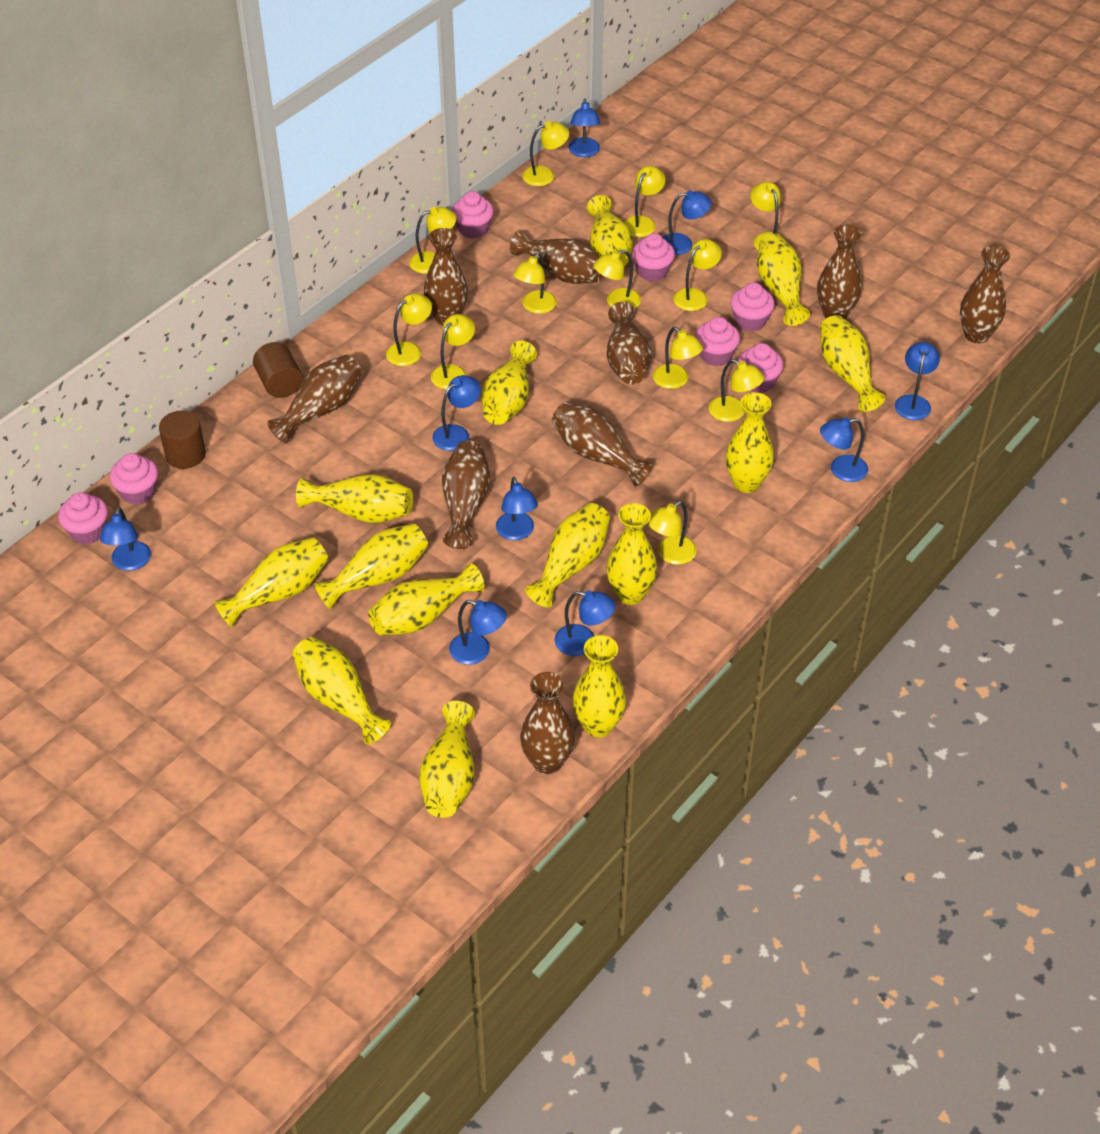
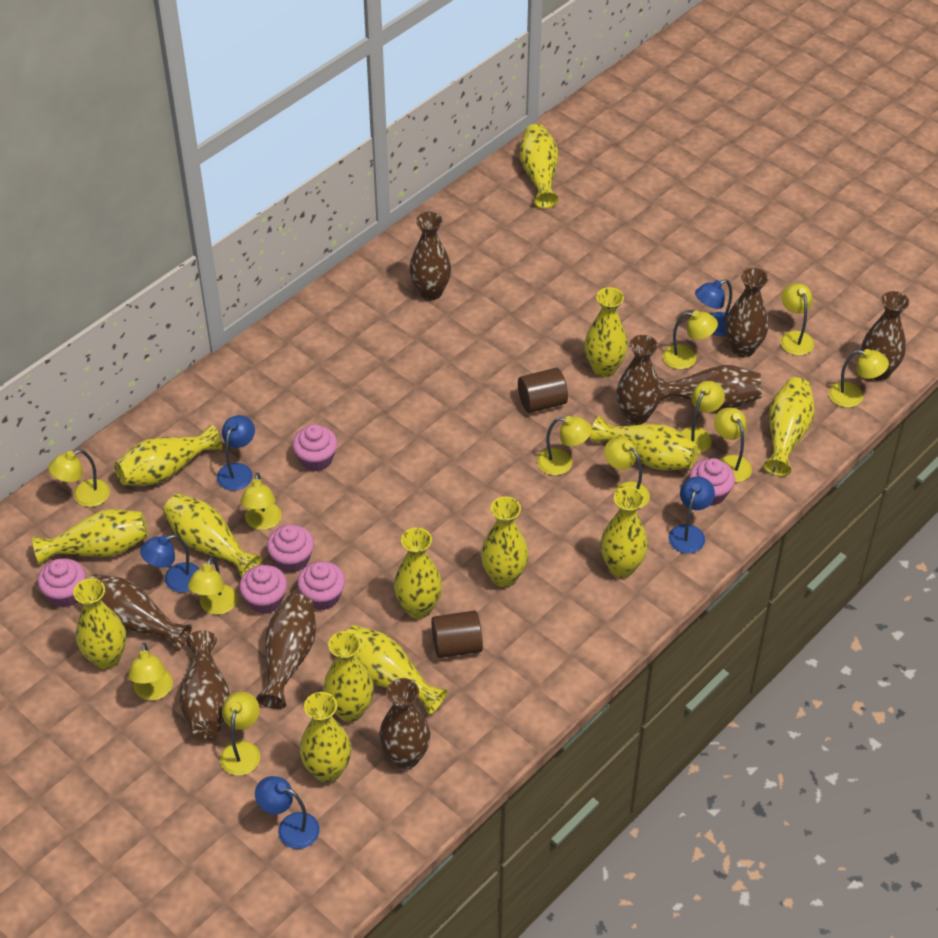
blue lamp: 9 -> 5
pink cupcake: 7 -> 6

